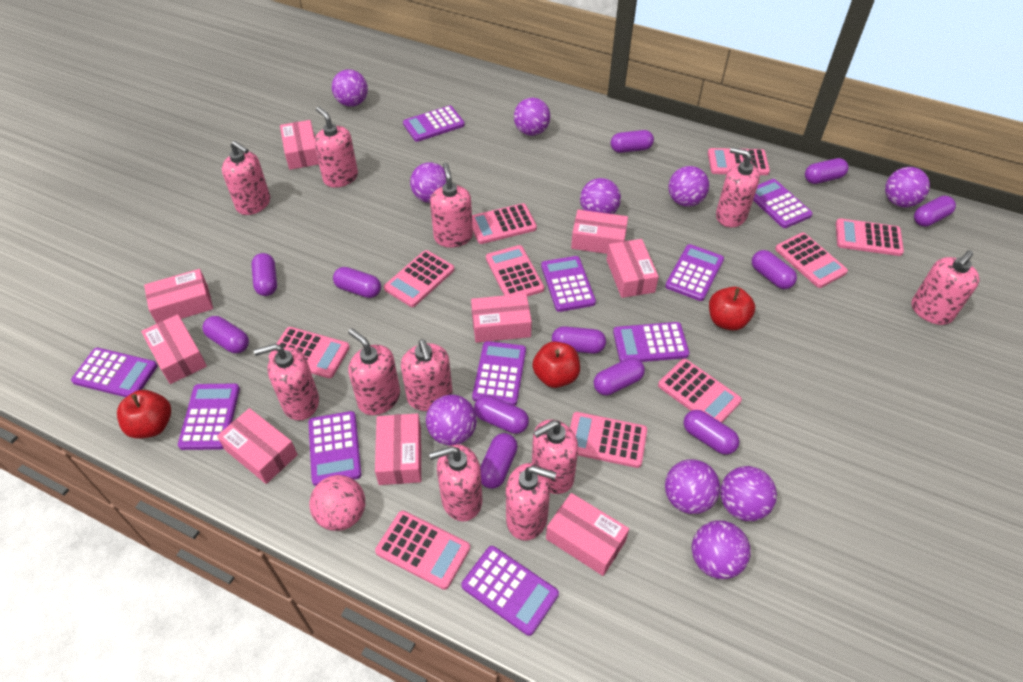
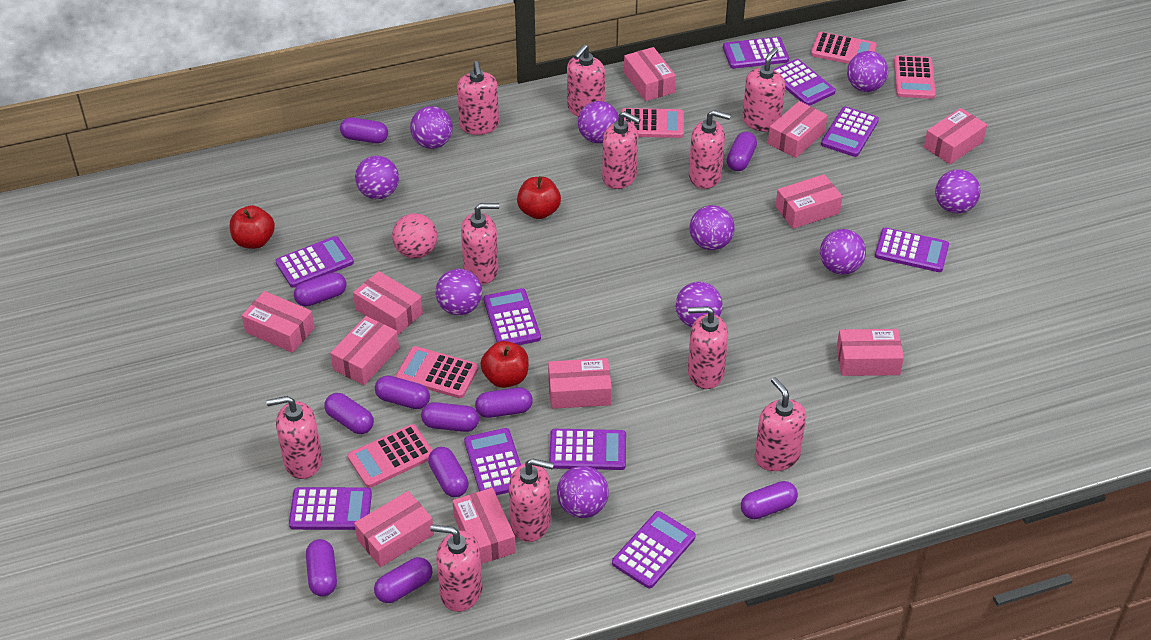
pink box: 9 -> 11
pink calculator: 10 -> 5
purple capsule: 12 -> 11

